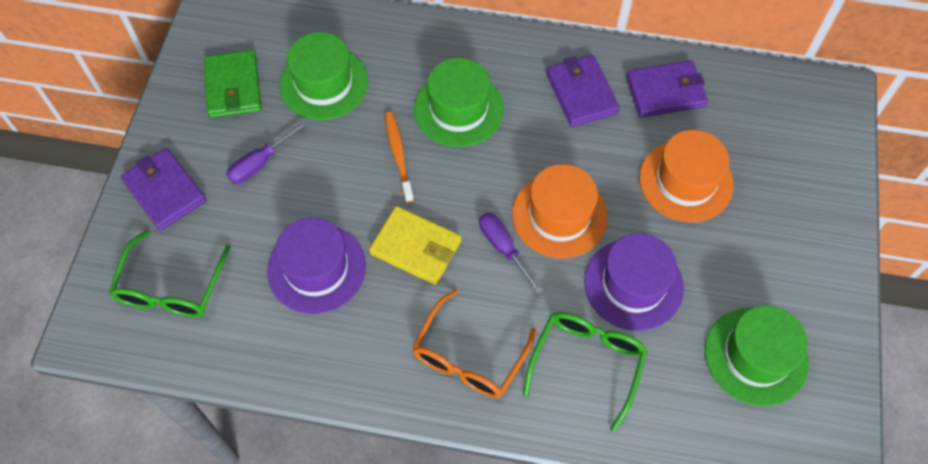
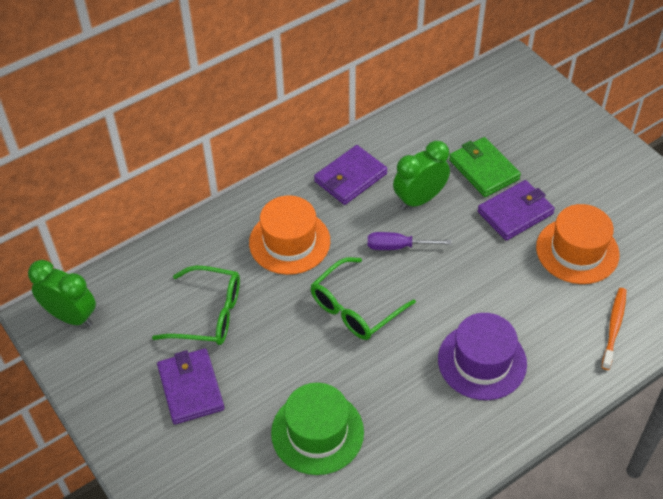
green clock: 0 -> 2
green hat: 3 -> 1
orange glasses: 1 -> 0
purple hat: 2 -> 1
purple screwdriver: 2 -> 1
yellow wallet: 1 -> 0

